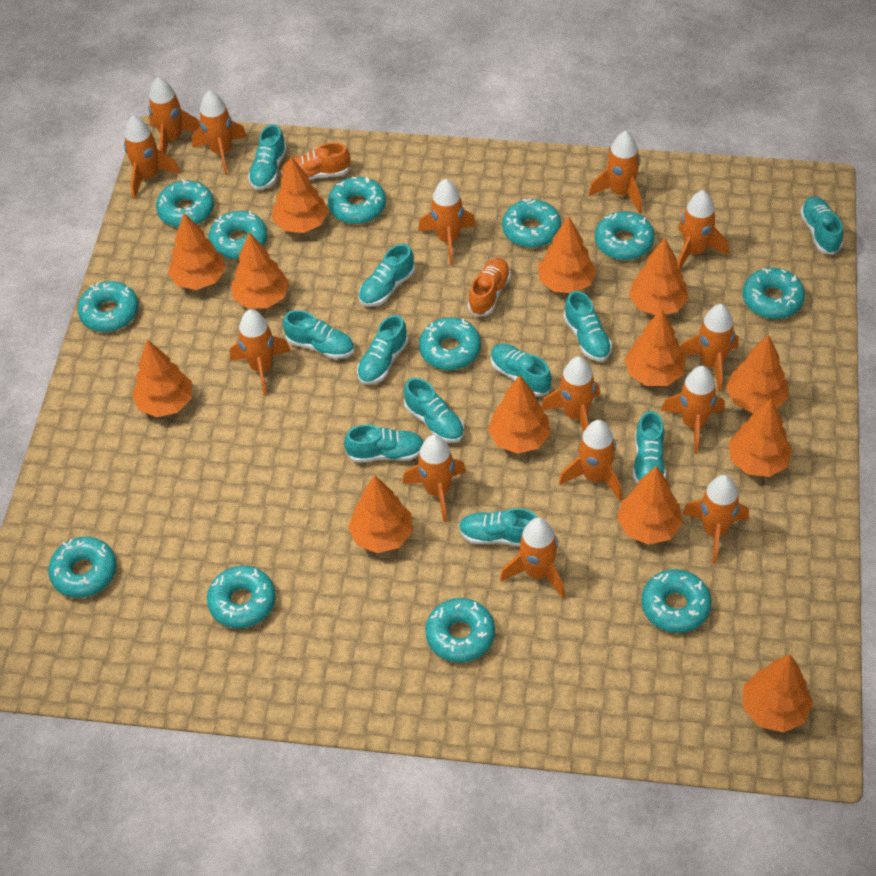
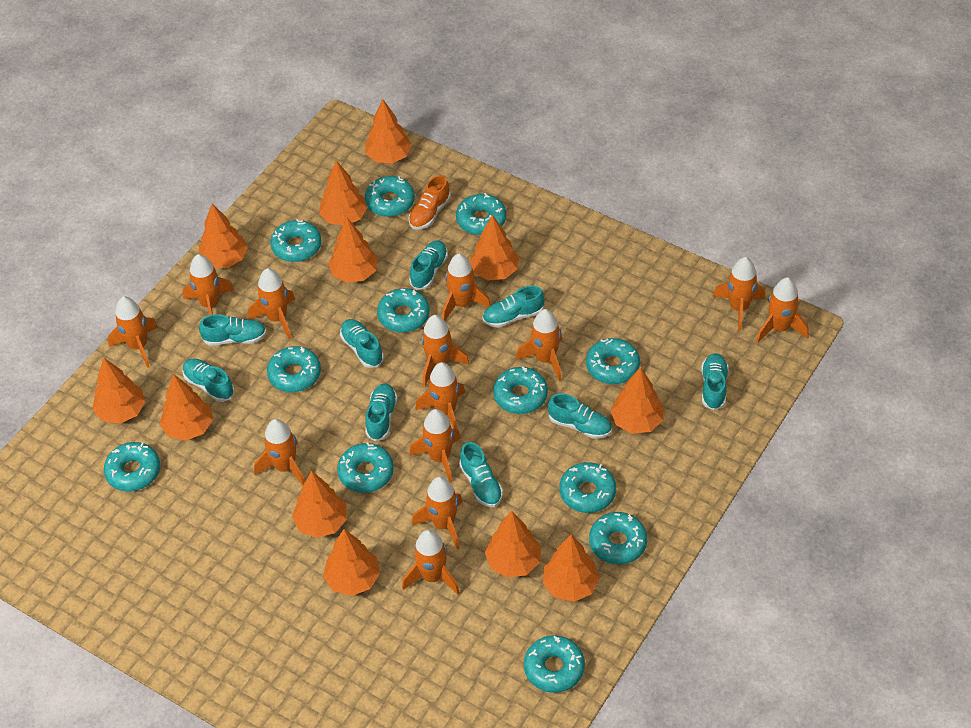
orange rocket: 14 -> 13
orange shoe: 2 -> 1
orange tree: 13 -> 12
turquoise shoe: 11 -> 9

